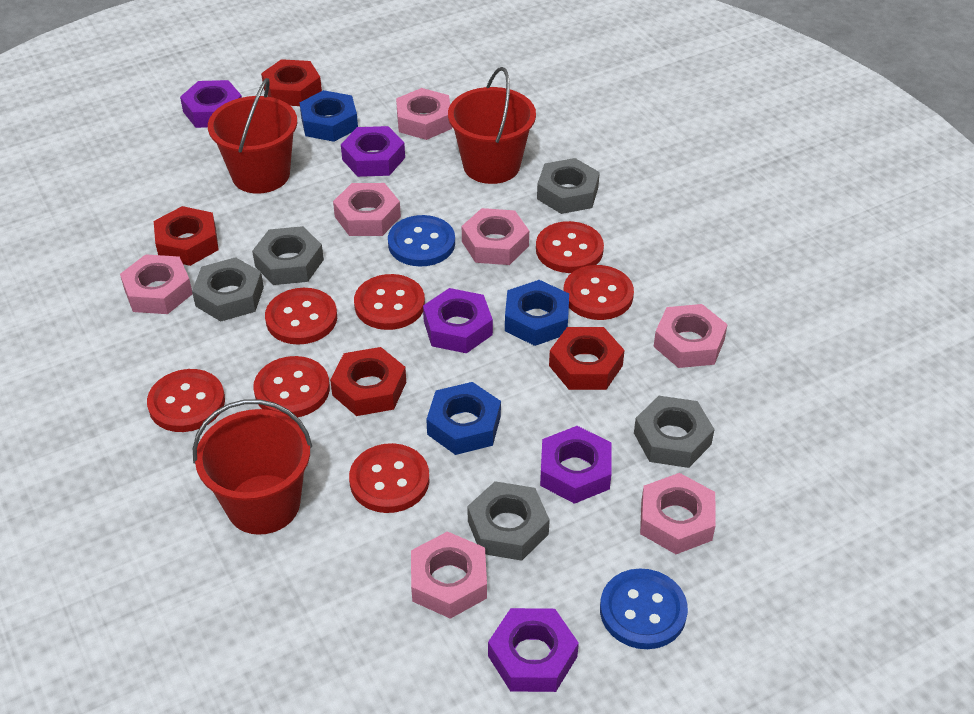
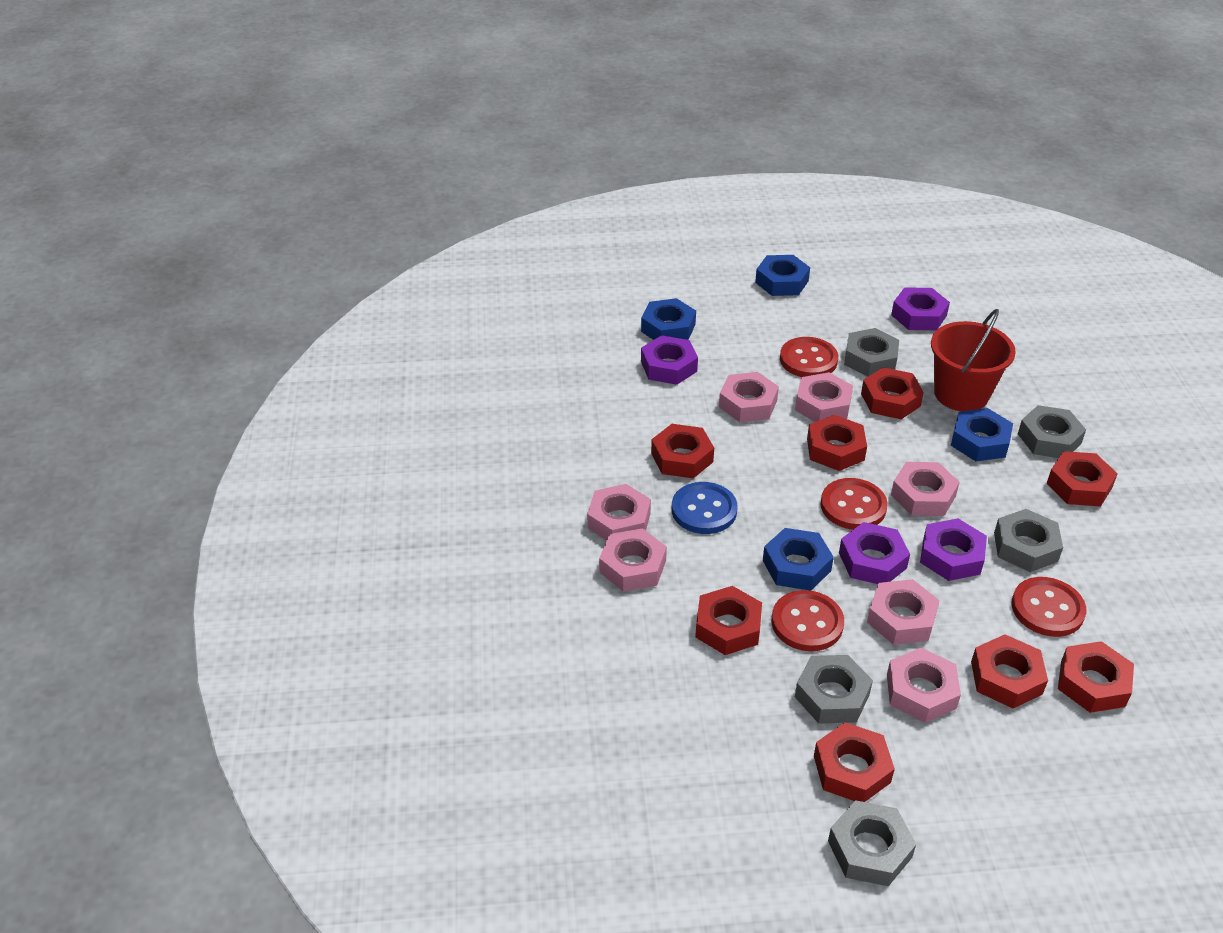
blue button: 2 -> 1
blue nut: 3 -> 4
purple nut: 5 -> 4
red bucket: 3 -> 1
red button: 7 -> 4
red nut: 4 -> 8

